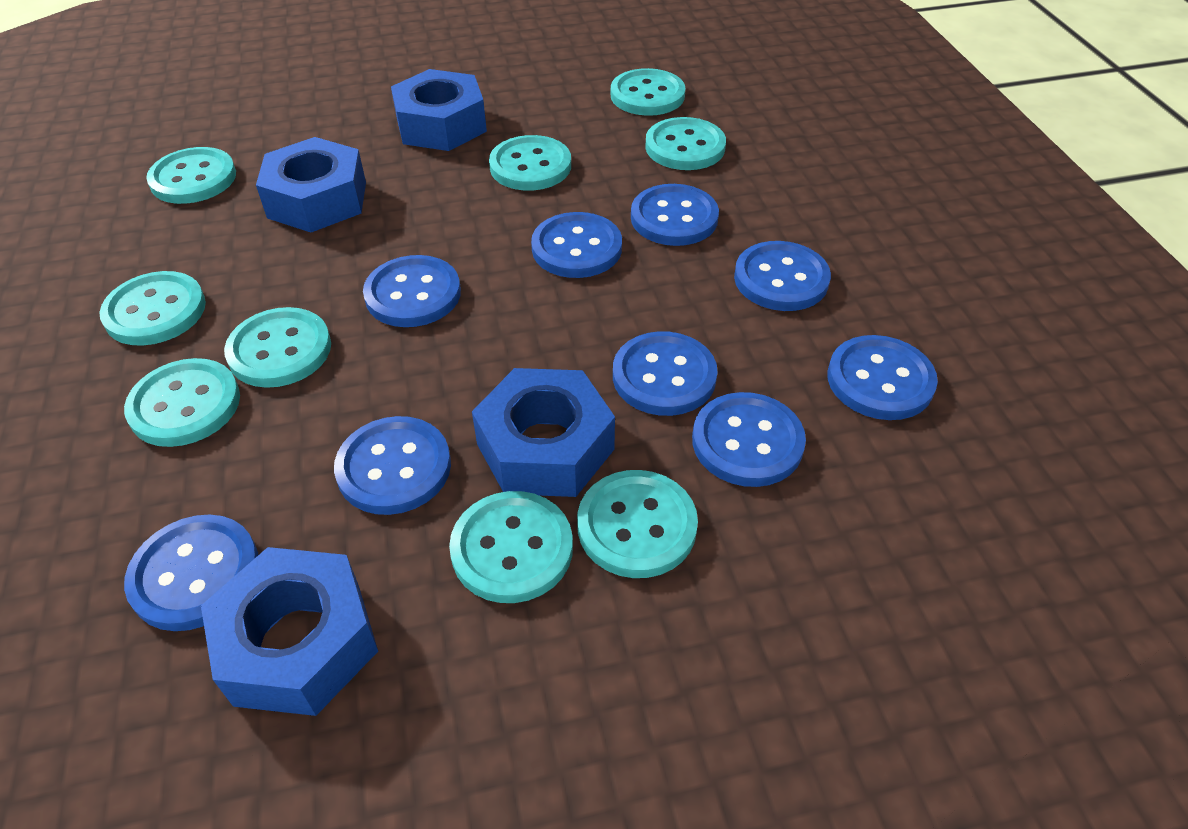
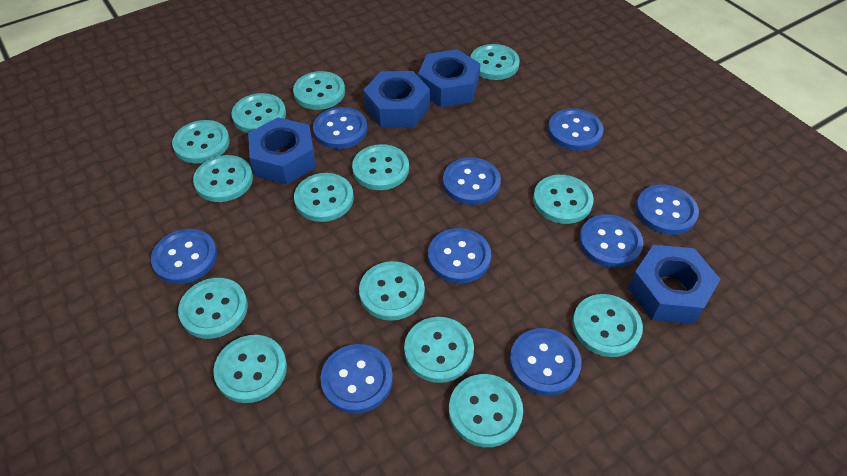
turquoise button: 9 -> 14

